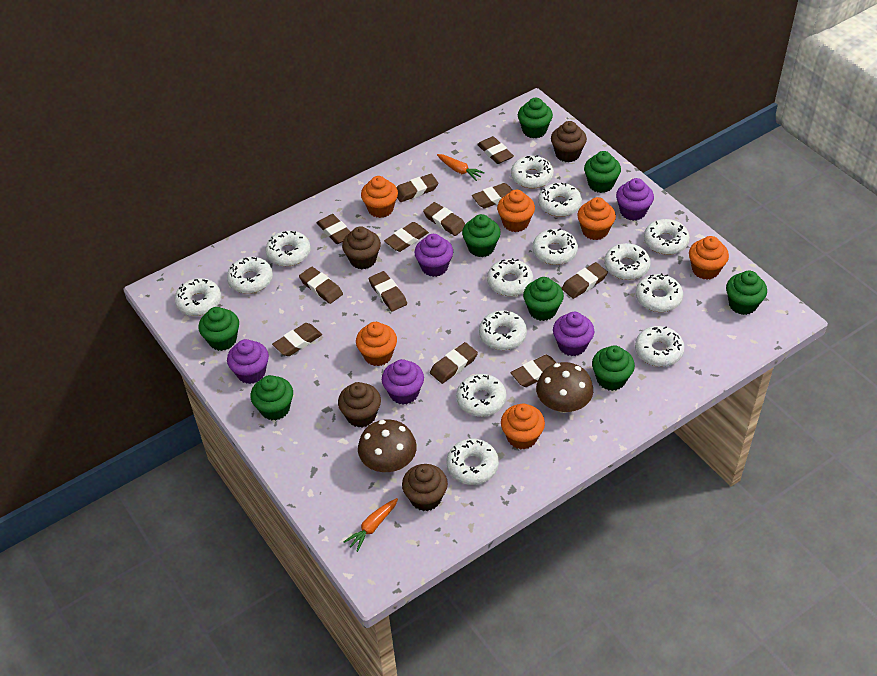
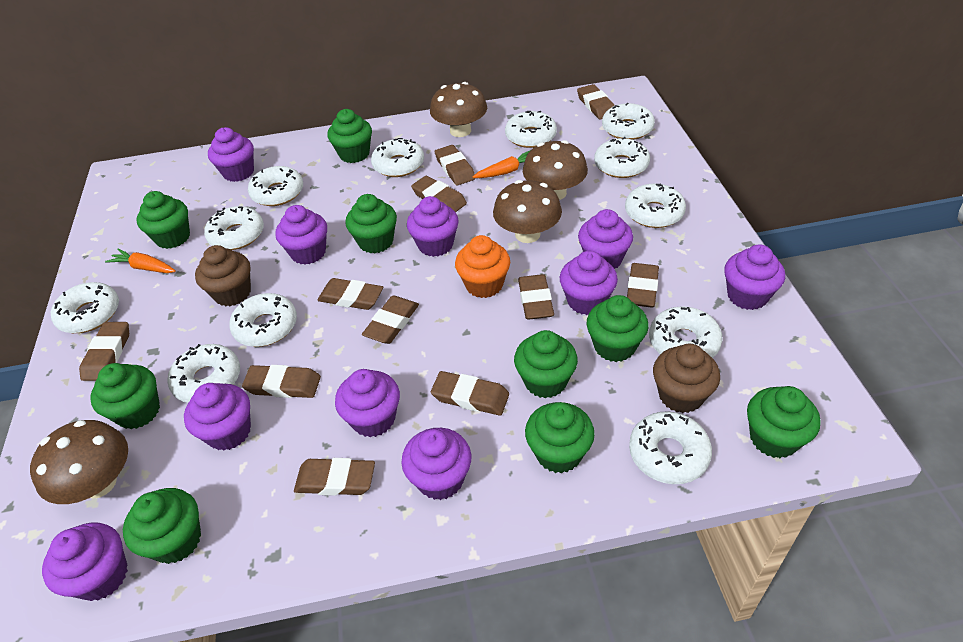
brown cupcake: 4 -> 2
brown eraser: 12 -> 11
brown mushroom: 2 -> 4
green cupcake: 8 -> 9
orange cupcake: 6 -> 1
purple cupcake: 5 -> 10
white donut: 14 -> 12

